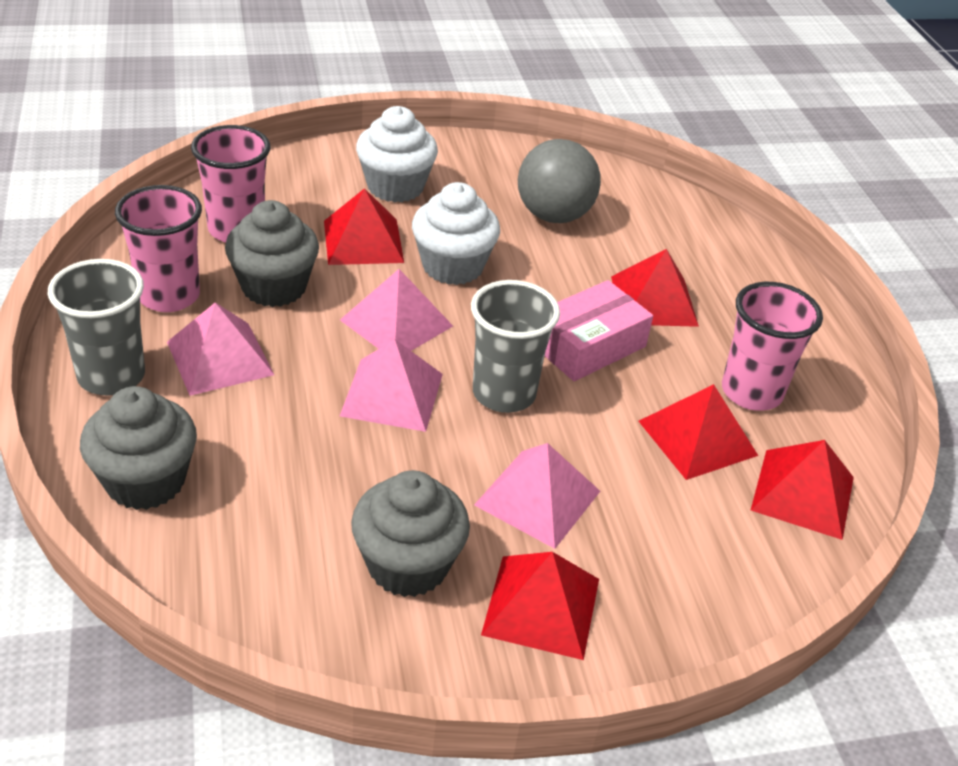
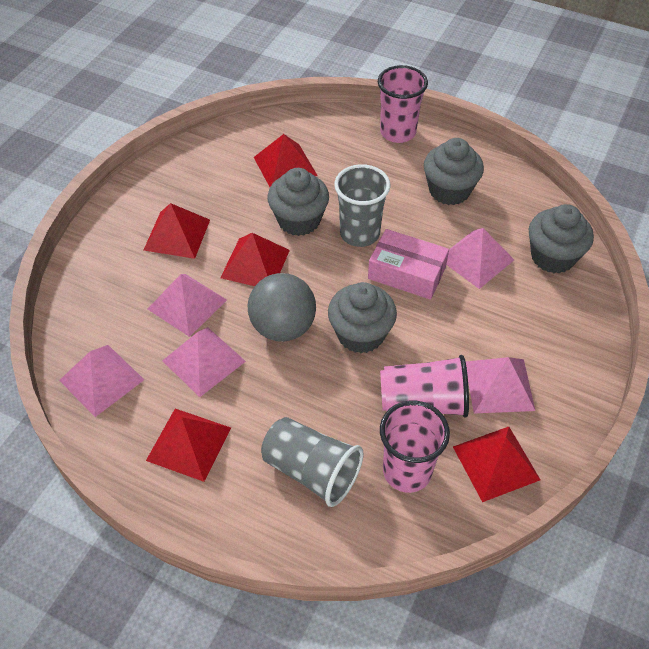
grey cupcake: 3 -> 4
pink pyramid: 4 -> 5
white cupcake: 2 -> 0

